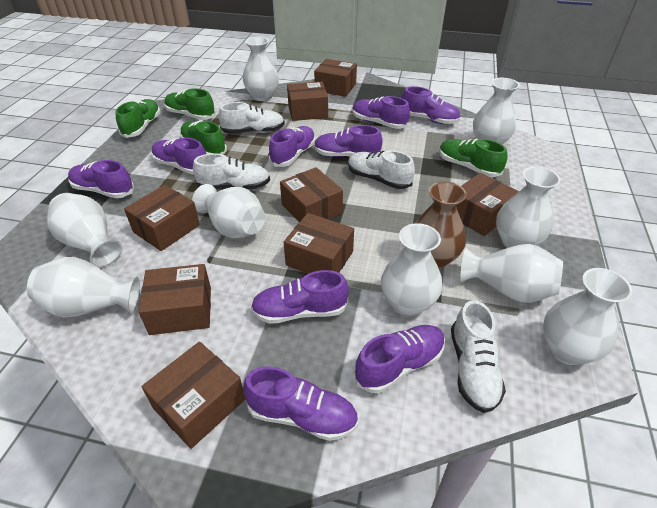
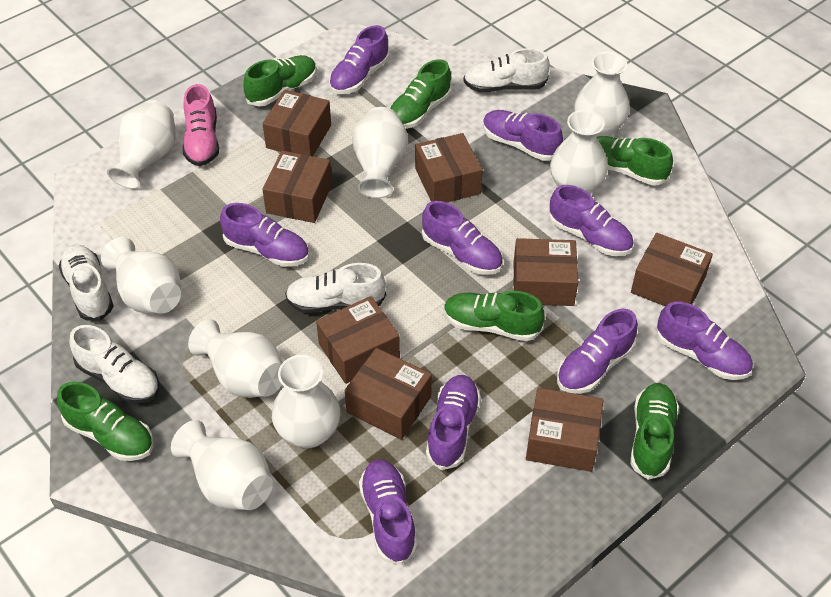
brown vase: 1 -> 0
green shoe: 4 -> 6
pink shoe: 0 -> 1
white vase: 9 -> 8

